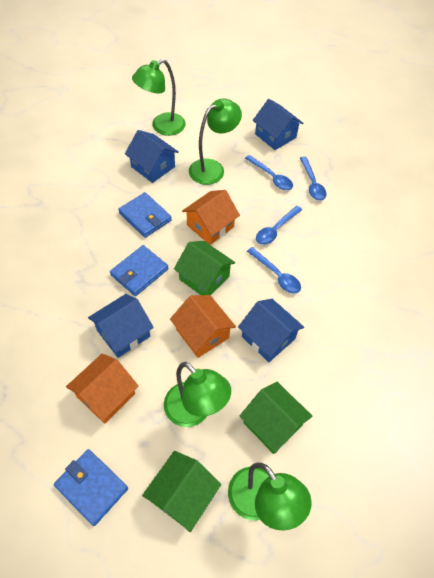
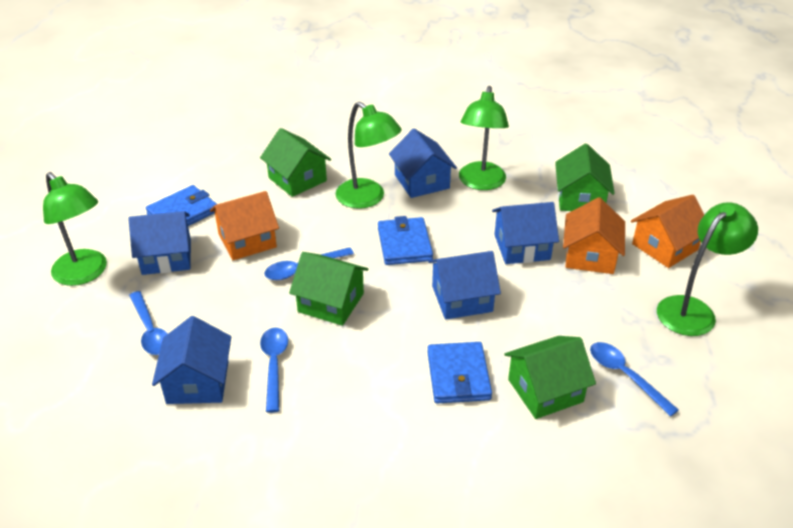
blue house: 4 -> 5
green house: 3 -> 4

